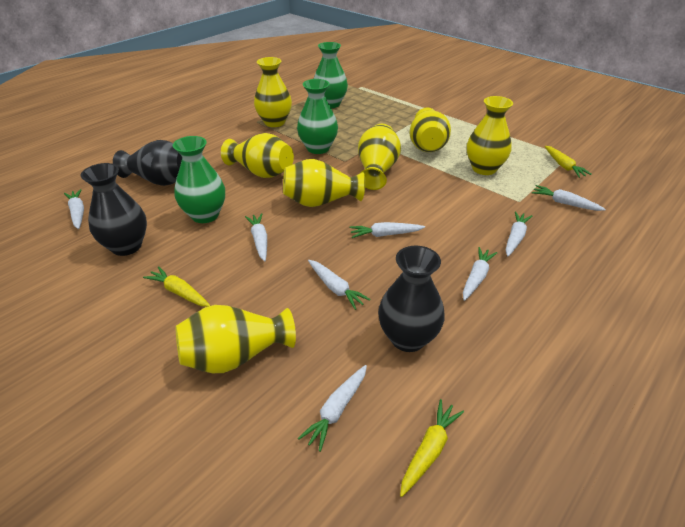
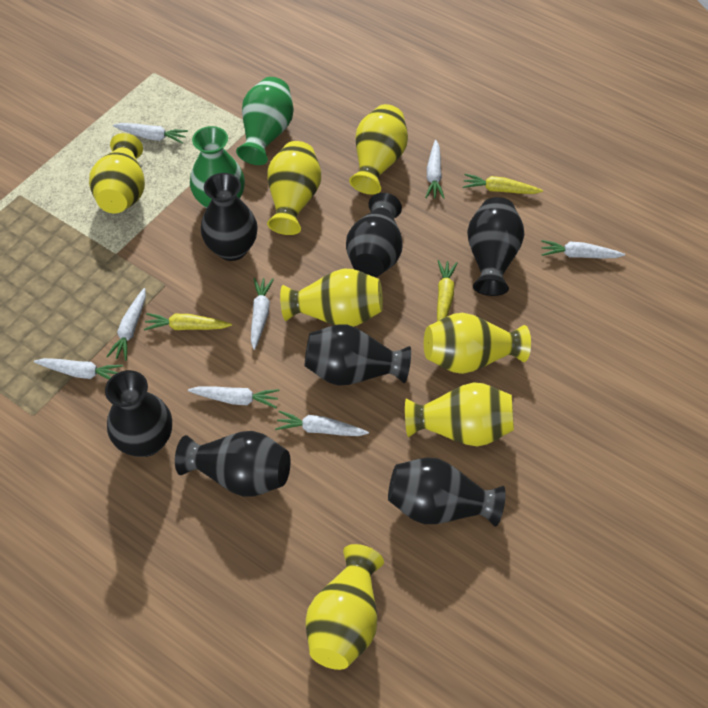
black vase: 3 -> 7
green vase: 3 -> 2

